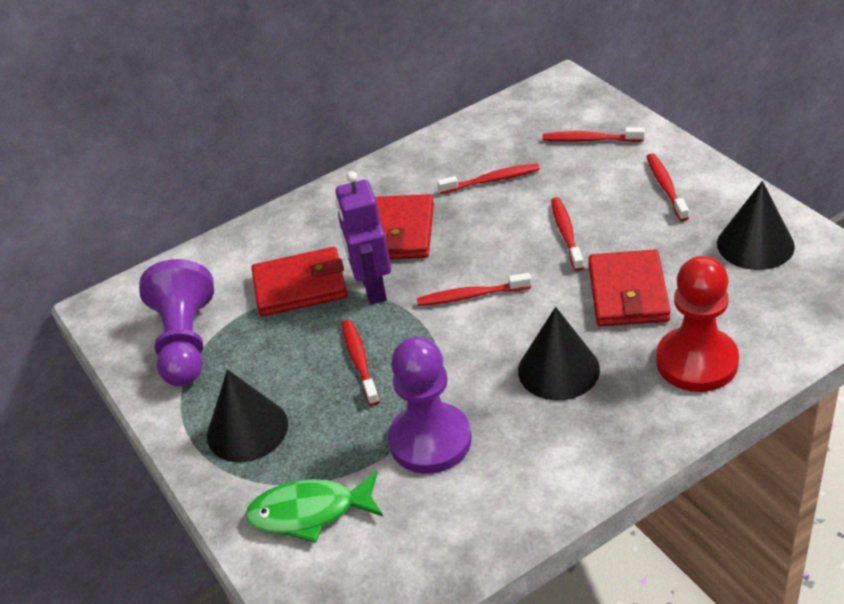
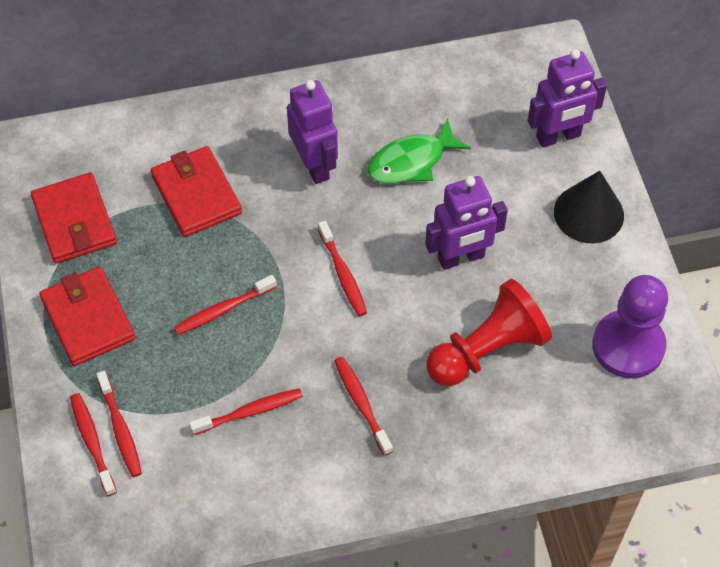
black cone: 3 -> 1
purple pawn: 2 -> 1
purple robot: 1 -> 3

